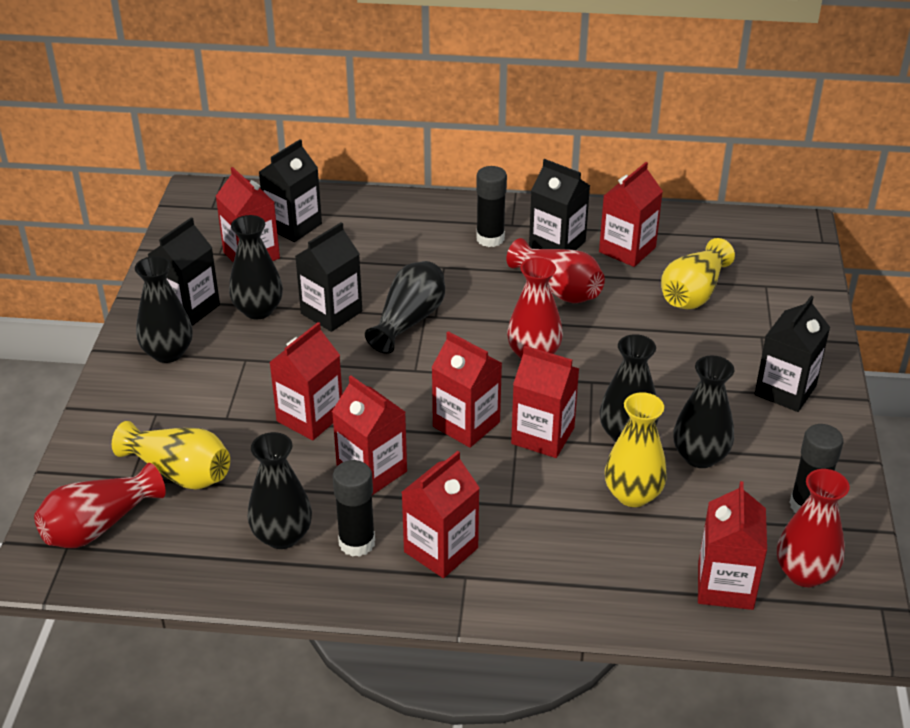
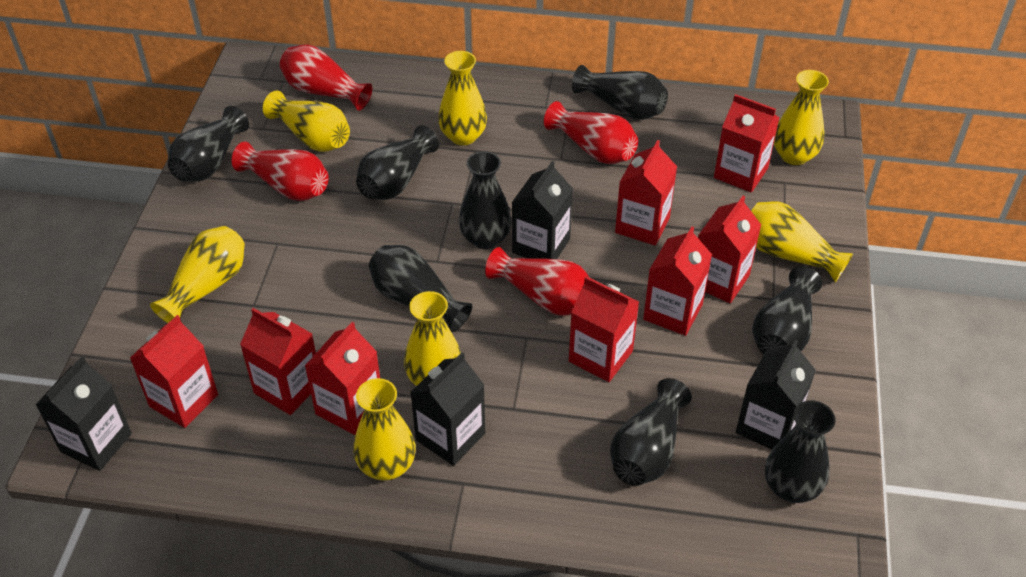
black carton: 5 -> 4
black glue stick: 3 -> 0
black vase: 6 -> 8
yellow vase: 3 -> 7

